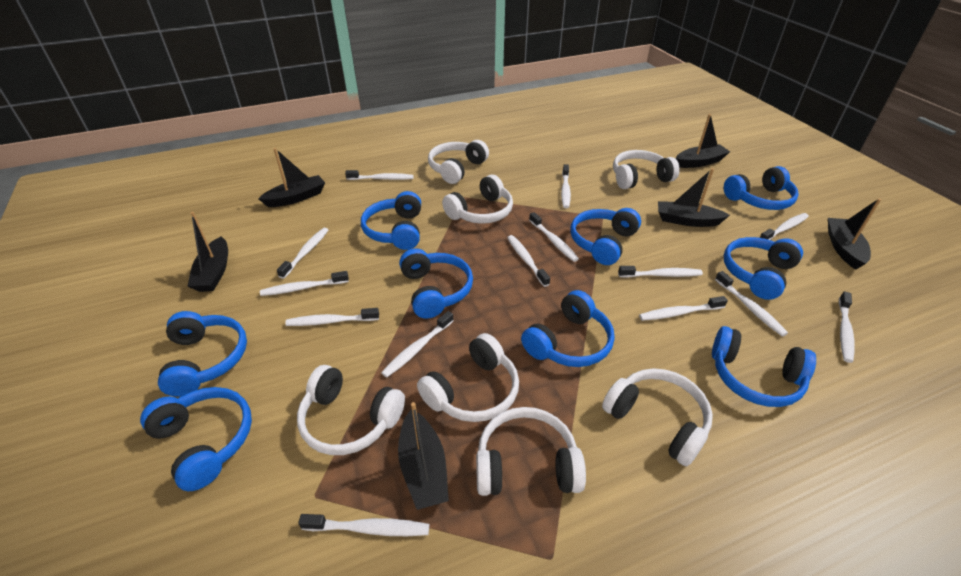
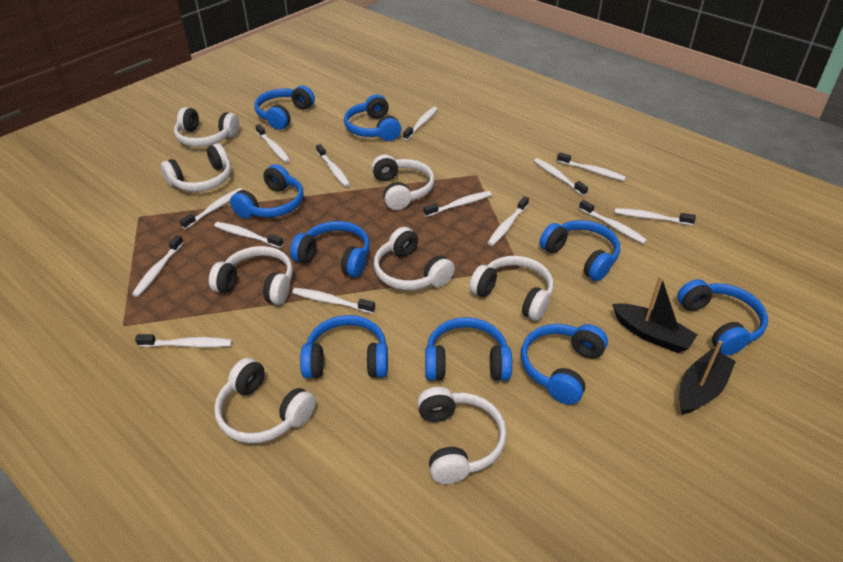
black boat: 6 -> 2
white headphones: 7 -> 8

